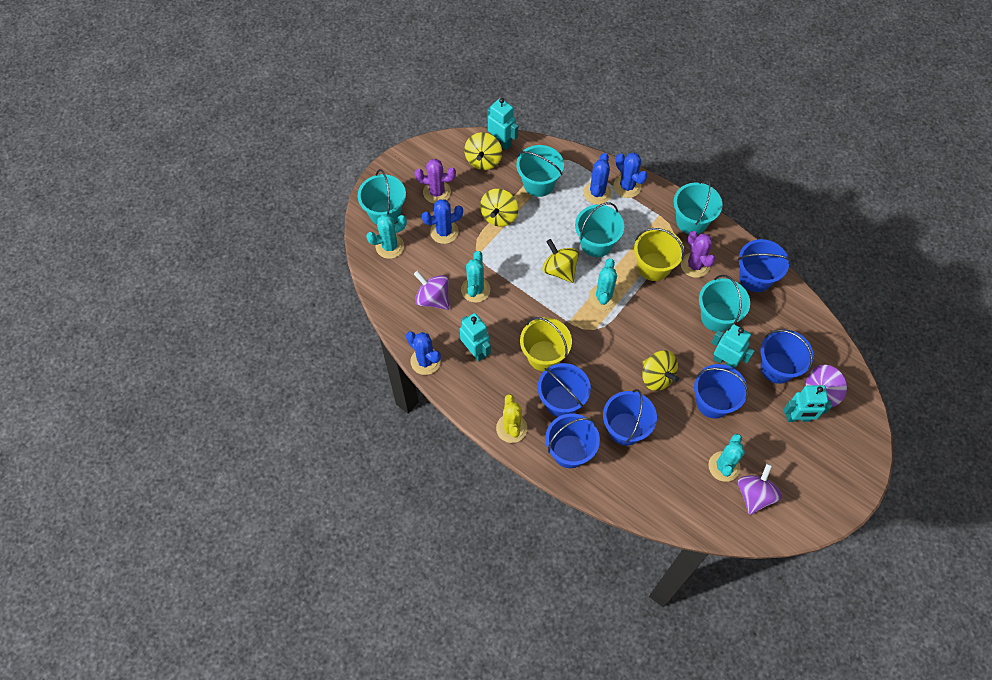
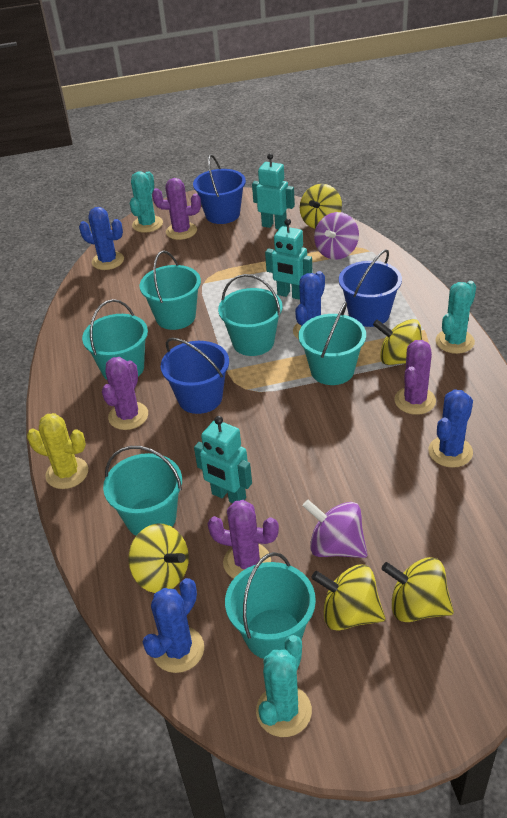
blue bucket: 6 -> 3
purple cactus: 2 -> 4
purple spinning top: 3 -> 2
turquoise bucket: 5 -> 6
turquoise cactus: 4 -> 3
turquoise robot: 4 -> 3
yellow bucket: 2 -> 0
yellow spinning top: 4 -> 5

